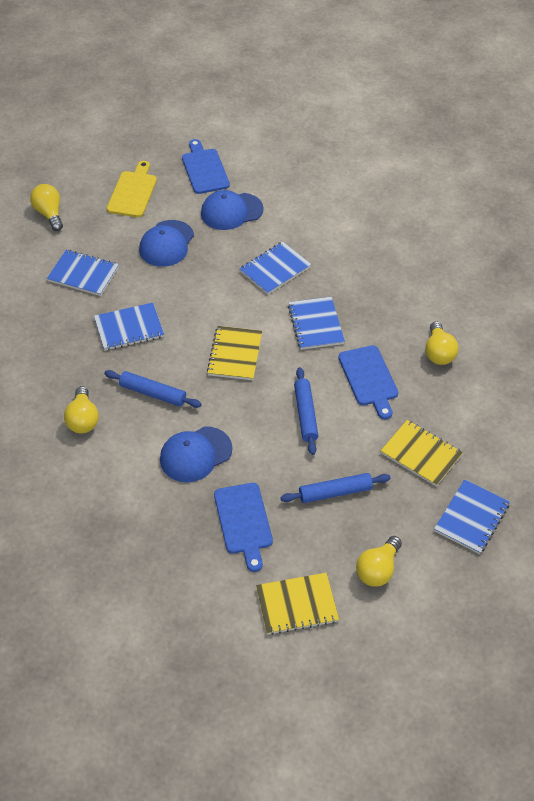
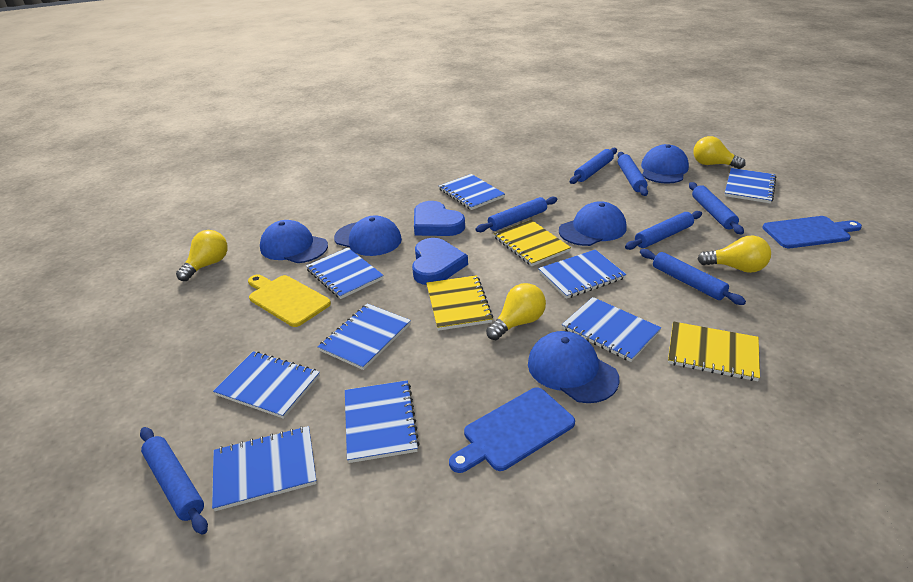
blue cap: 3 -> 5
blue cutting board: 3 -> 2
blue heart: 0 -> 2
blue notebook: 5 -> 9
blue rolling pin: 3 -> 7

